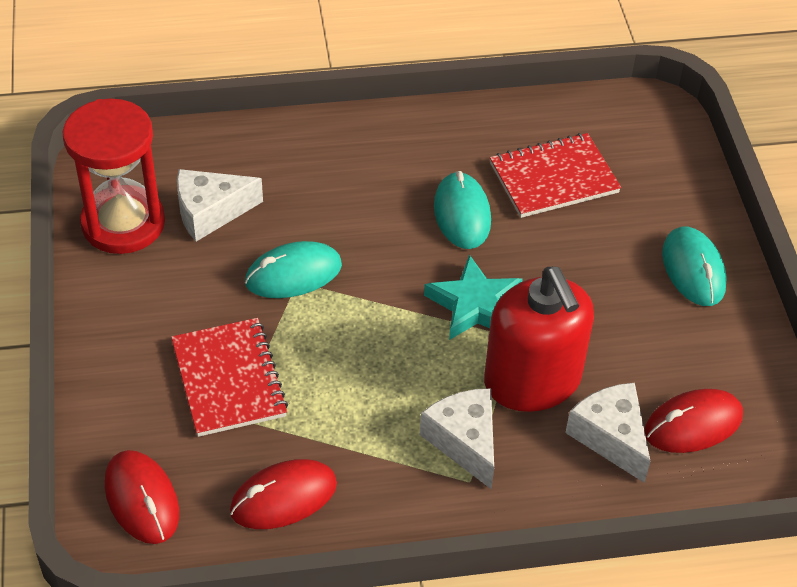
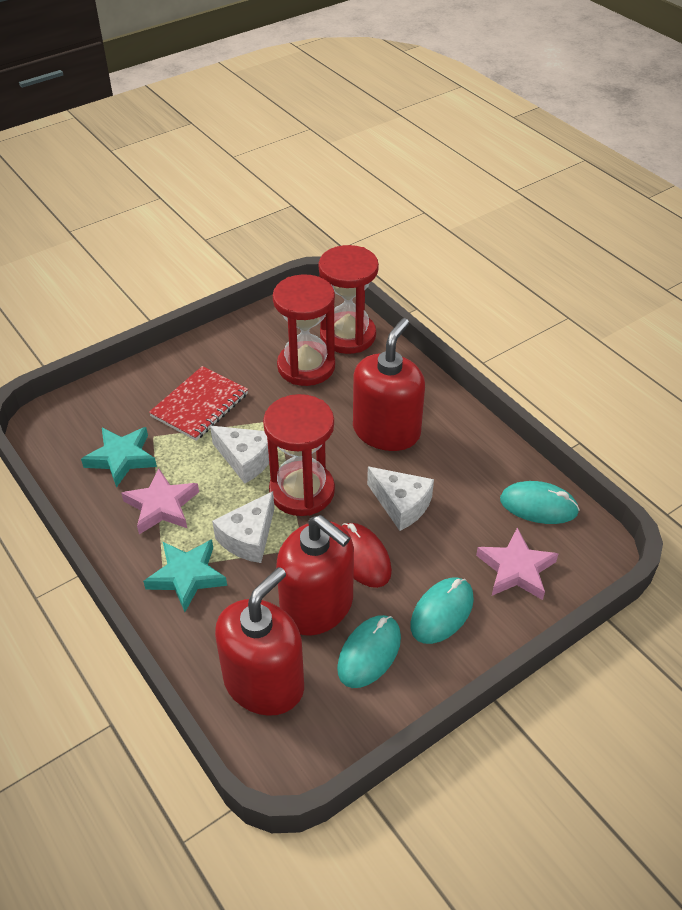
pink star: 0 -> 2
red hourglass: 1 -> 3
red mouse: 3 -> 1
red notebook: 2 -> 1
red soap dispenser: 1 -> 3
turquoise star: 1 -> 2

